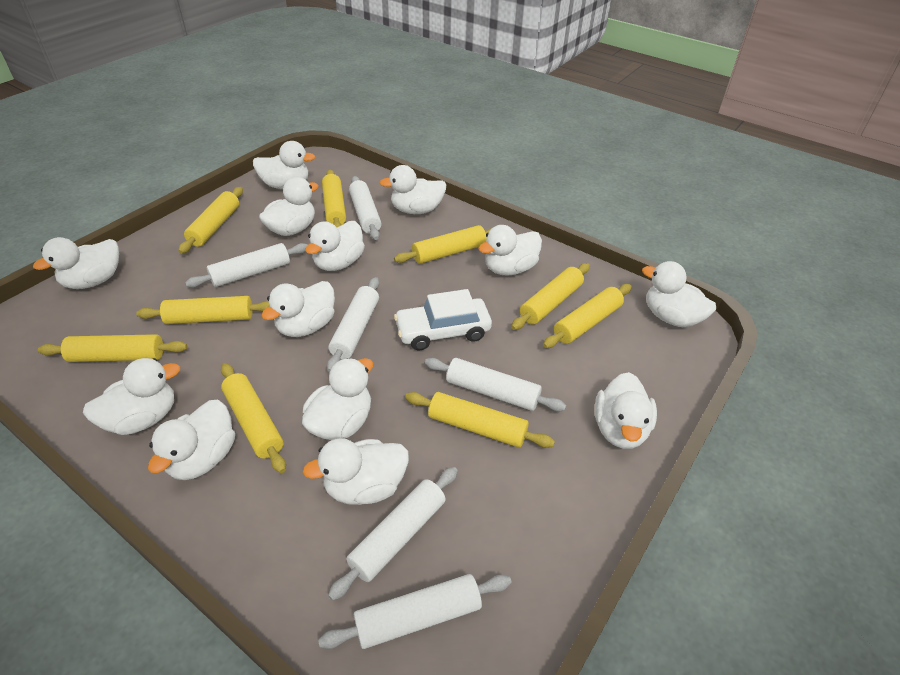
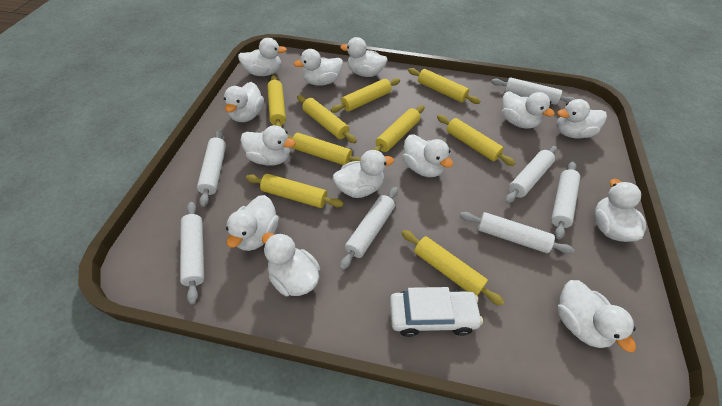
white rolling pin: 6 -> 7

